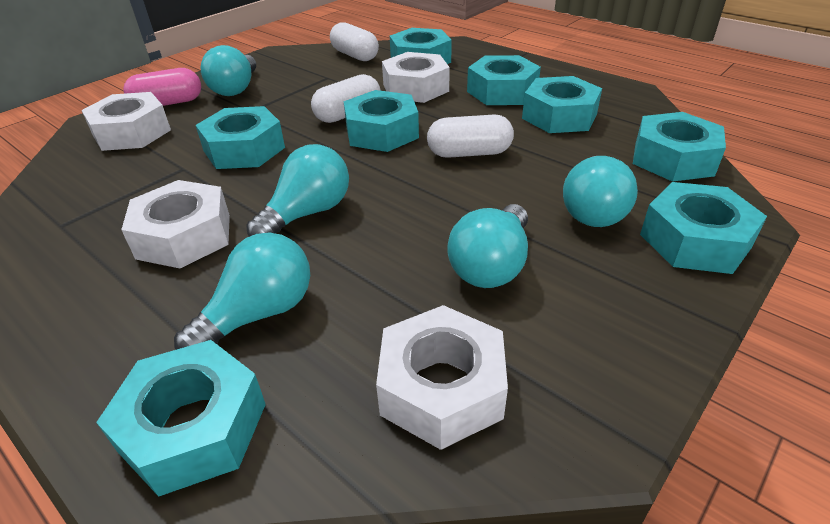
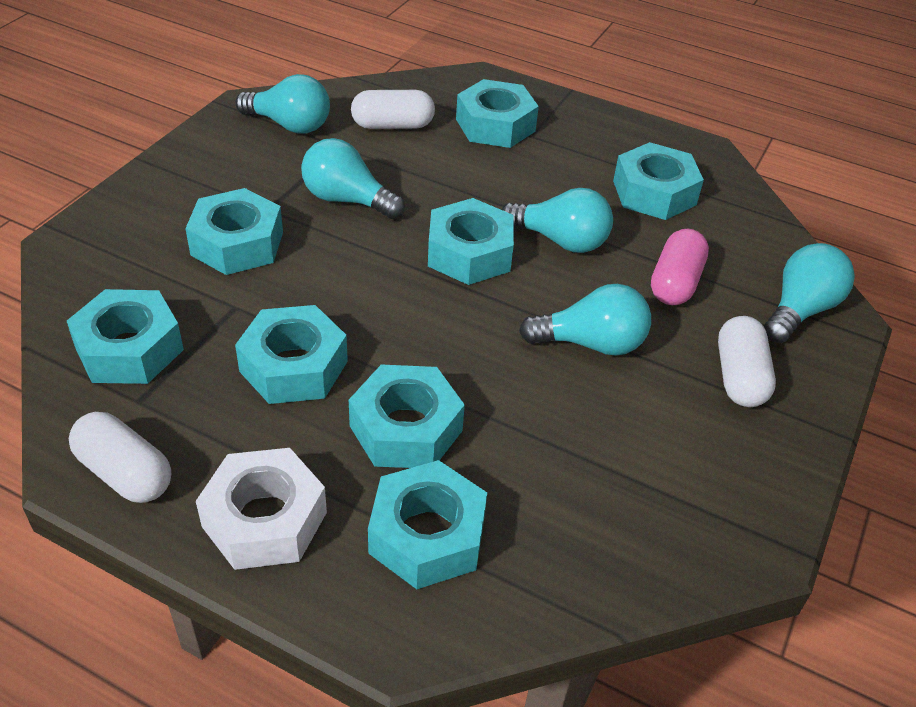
white nut: 4 -> 1

